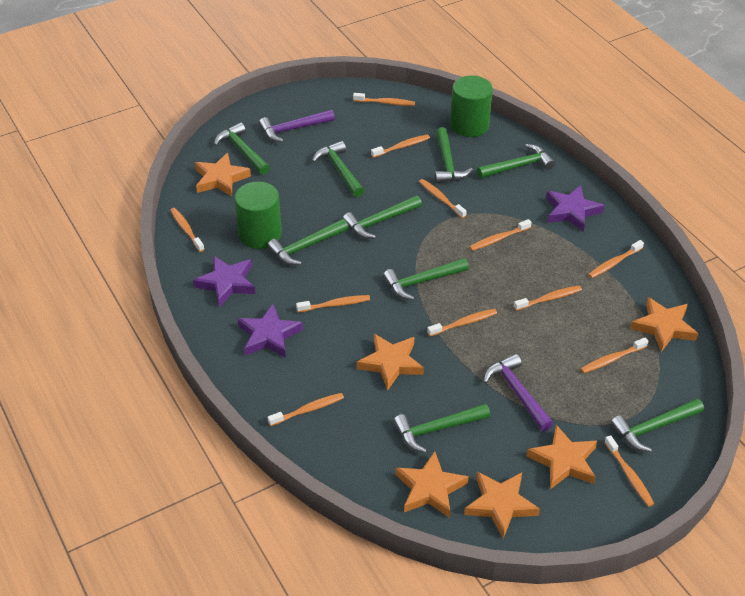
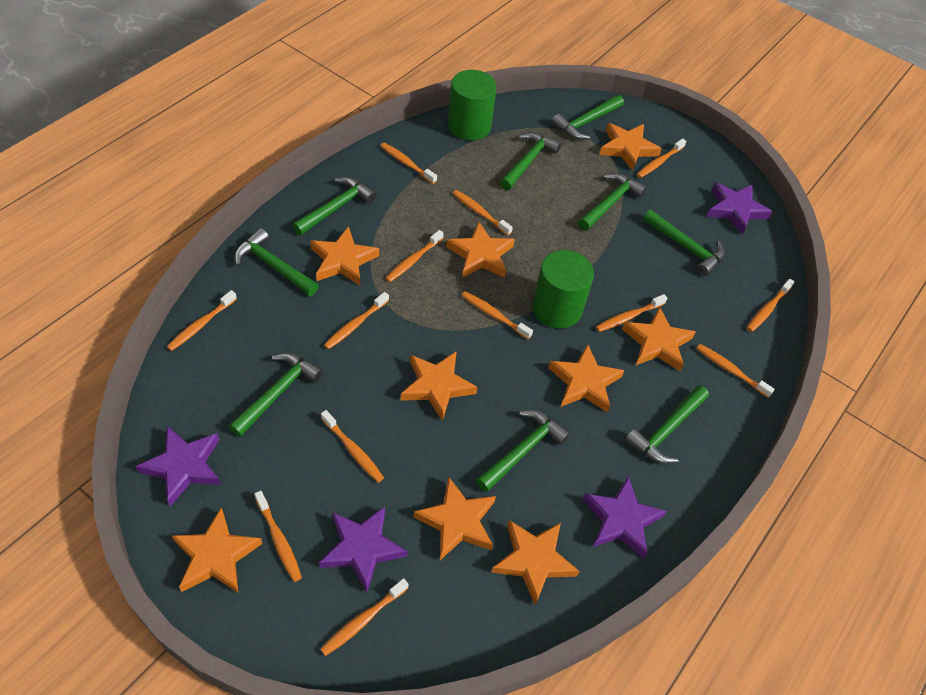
orange star: 6 -> 9
orange toothbrush: 12 -> 13
purple hammer: 2 -> 0
purple star: 3 -> 4

